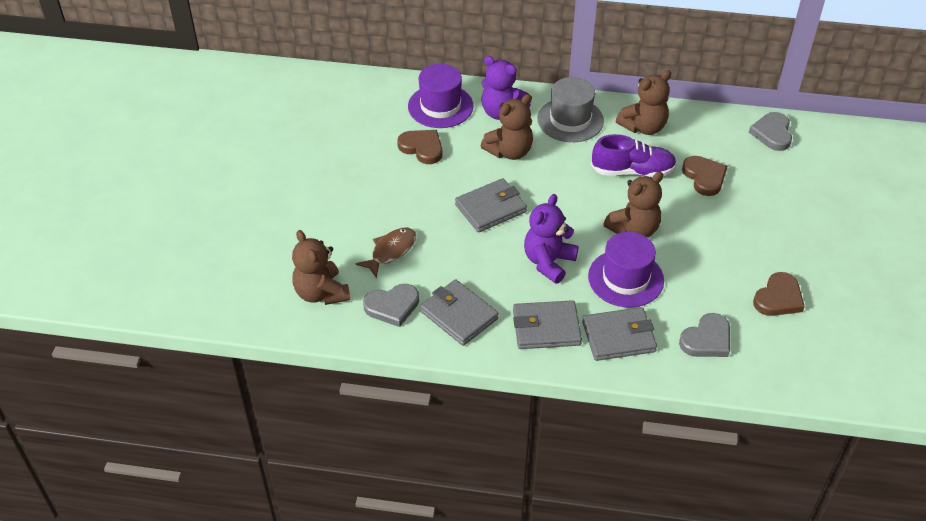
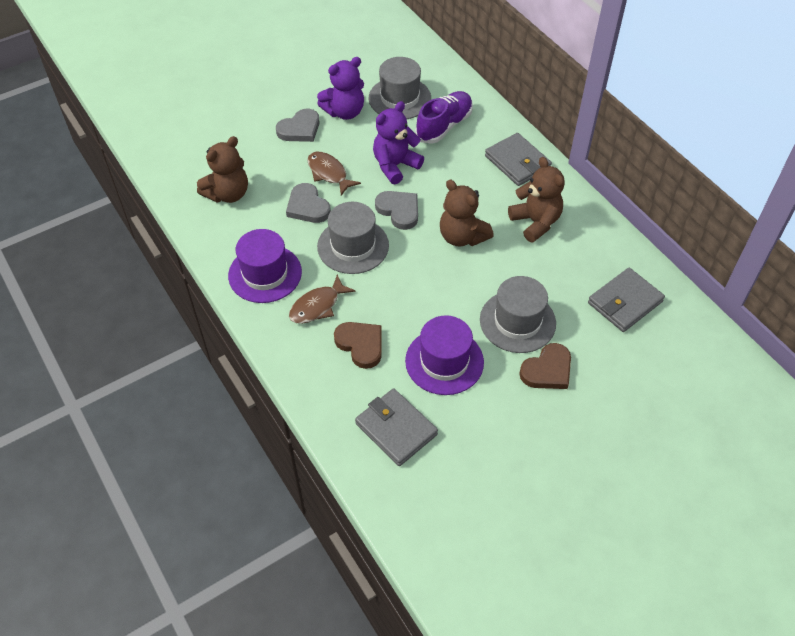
brown fish: 1 -> 2
brown heart: 3 -> 2
brown teddy bear: 4 -> 3
grey hat: 1 -> 3
grey wallet: 4 -> 3

